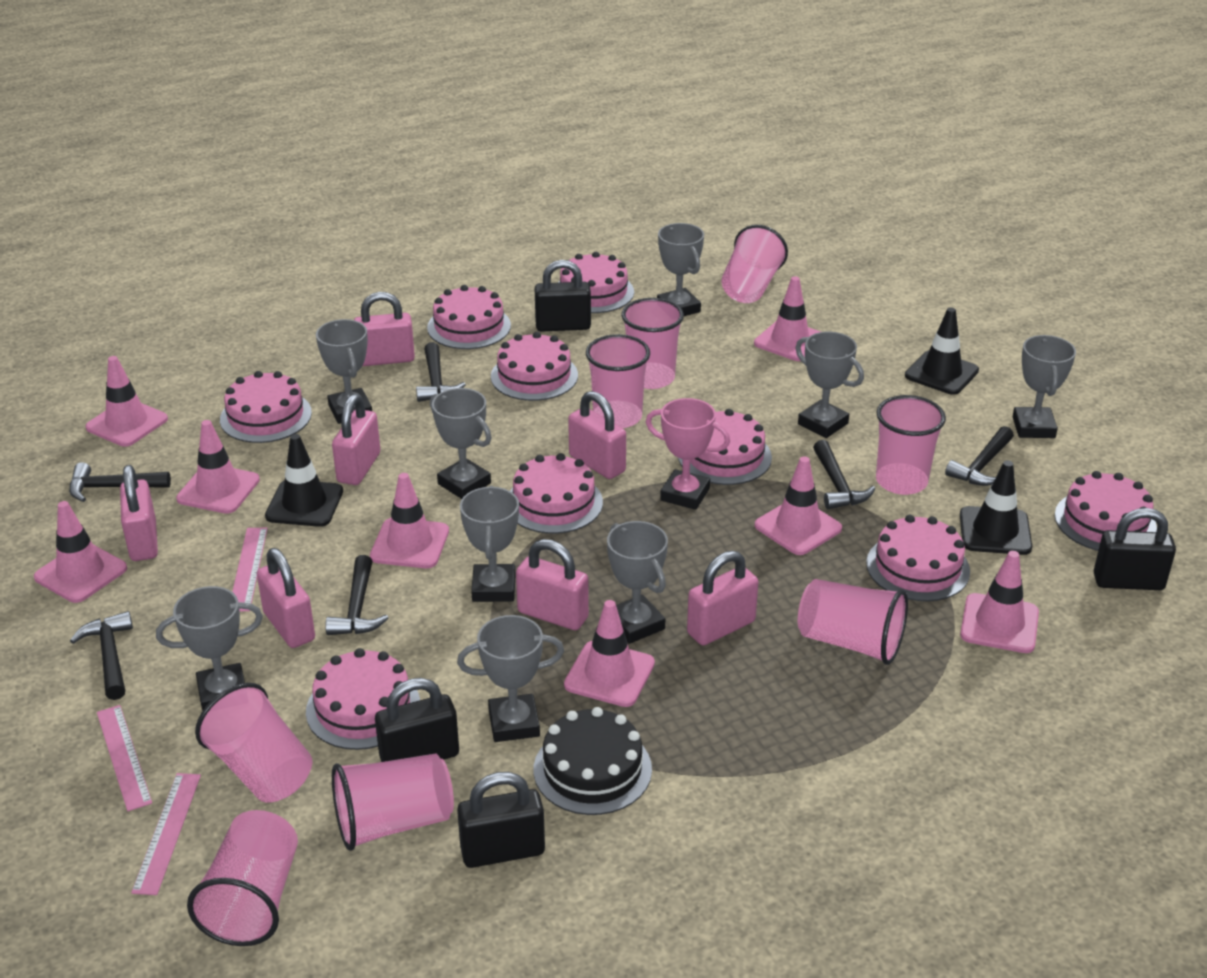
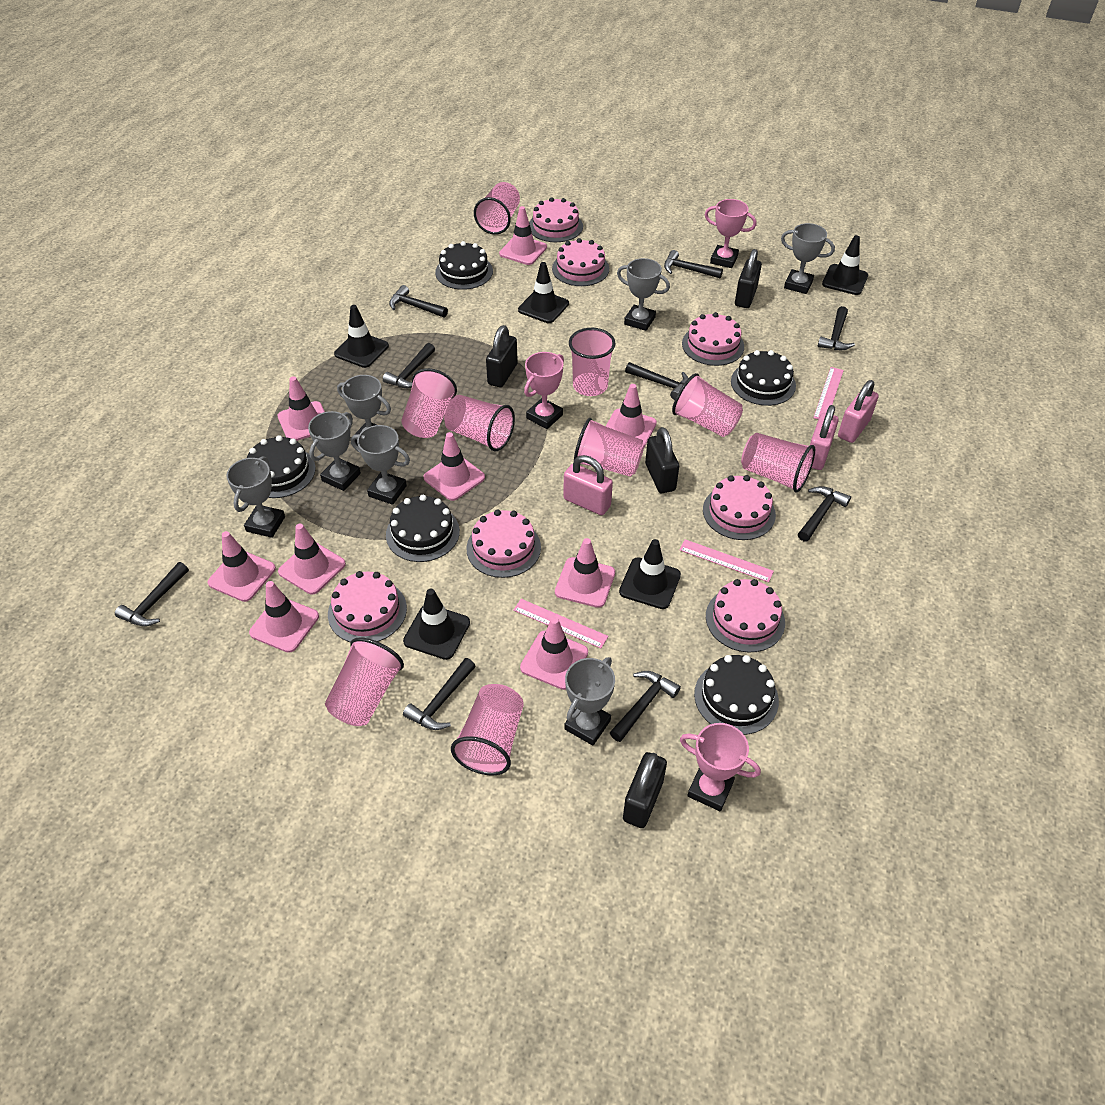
black cake: 1 -> 5
black hammer: 6 -> 9
black traffic cone: 3 -> 5
grey trophy: 9 -> 7
pink cake: 9 -> 7
pink cup: 8 -> 9
pink padlock: 7 -> 3
pink traffic cone: 8 -> 9
pink trophy: 1 -> 3

